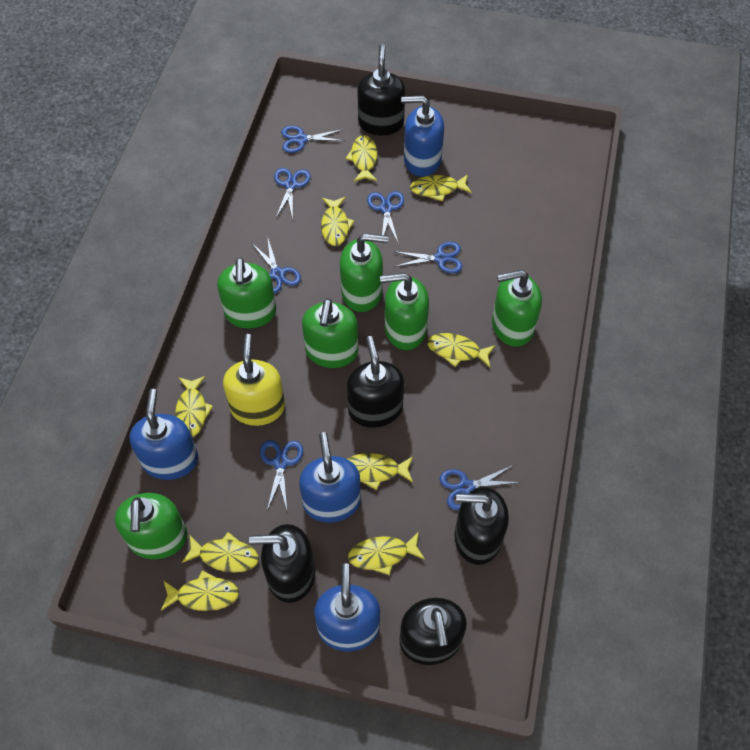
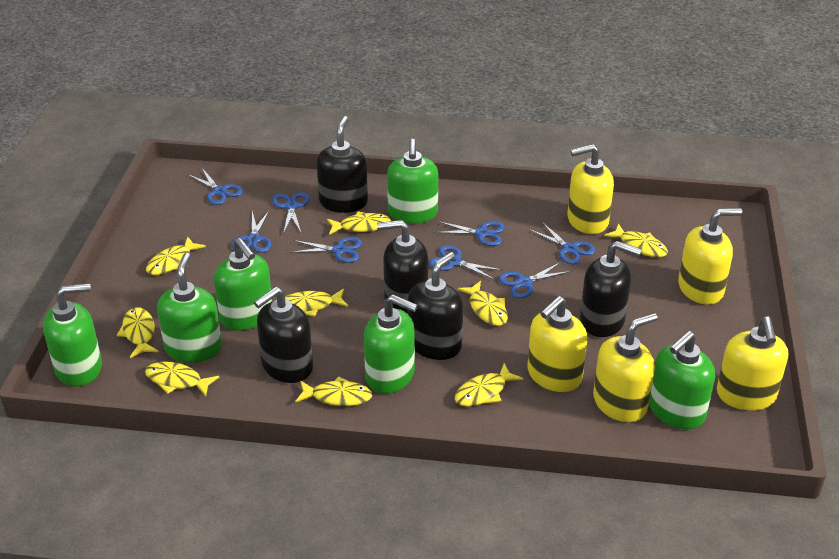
blue scissors: 7 -> 8
blue soap dispenser: 4 -> 0
yellow soap dispenser: 1 -> 5

